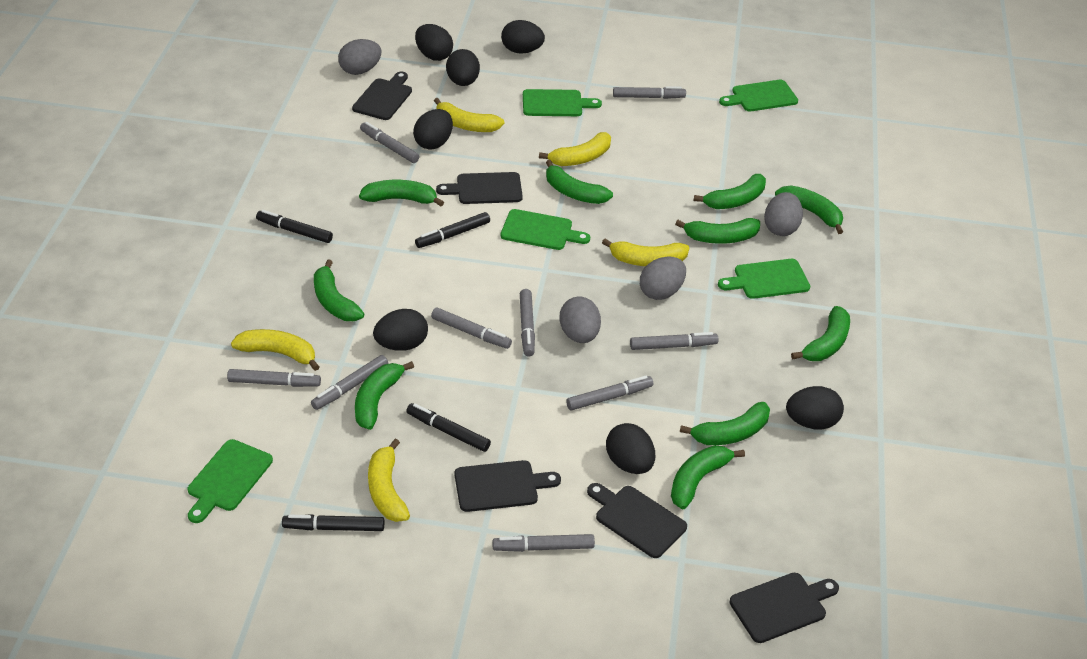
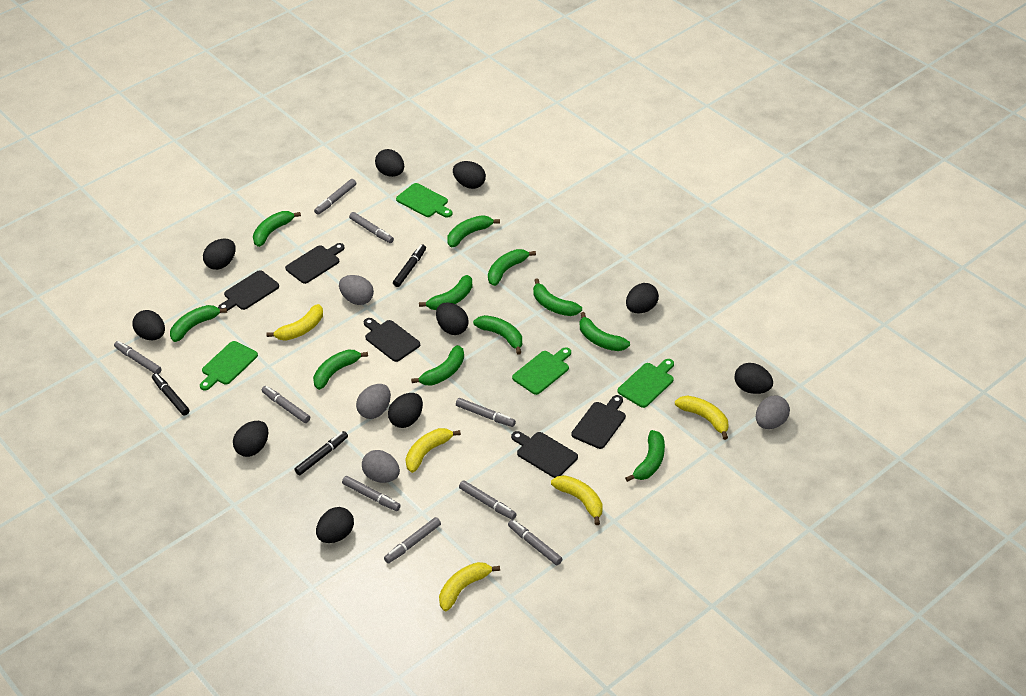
black egg: 7 -> 10
black marker: 4 -> 3
green banana: 10 -> 11
green cutting board: 5 -> 4

